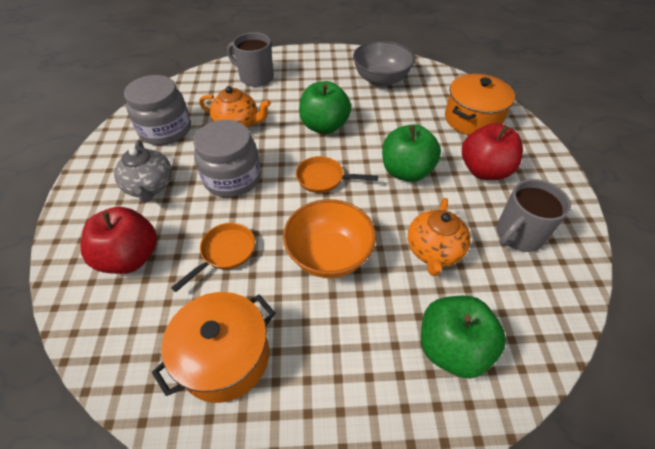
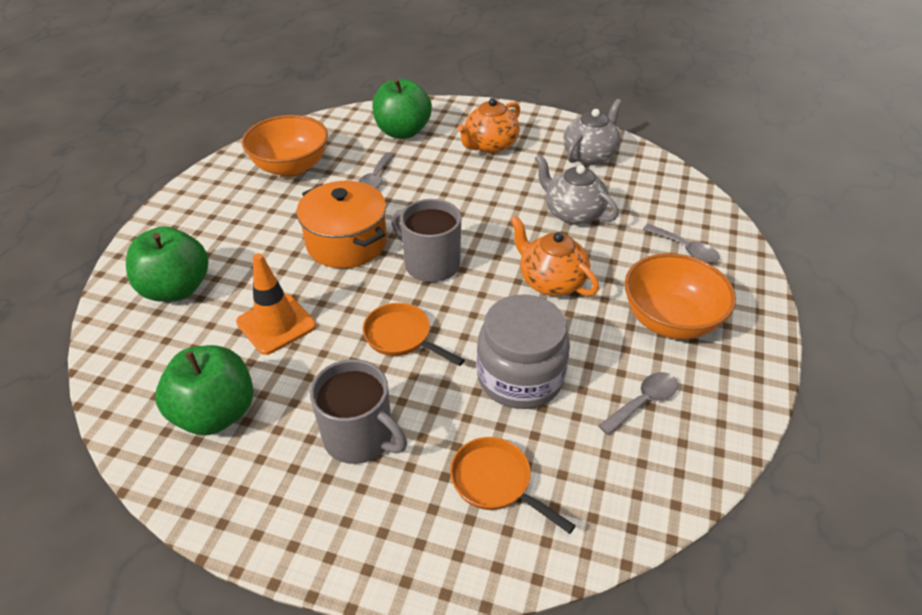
grey bowl: 1 -> 0
grey jar: 2 -> 1
grey spoon: 0 -> 3
grey teapot: 1 -> 2
orange bowl: 1 -> 2
orange pot: 2 -> 1
orange traffic cone: 0 -> 1
red apple: 2 -> 0

